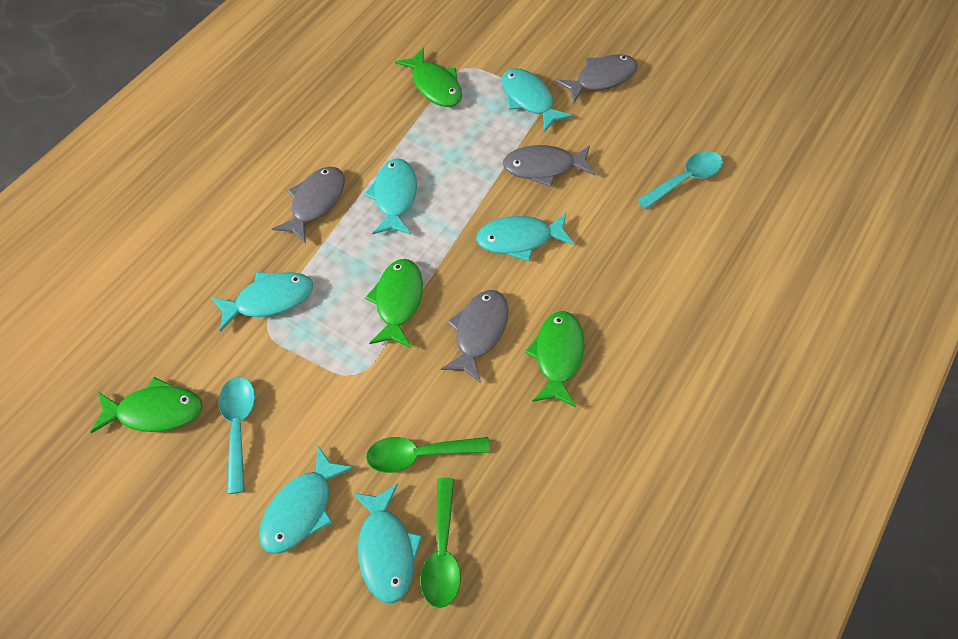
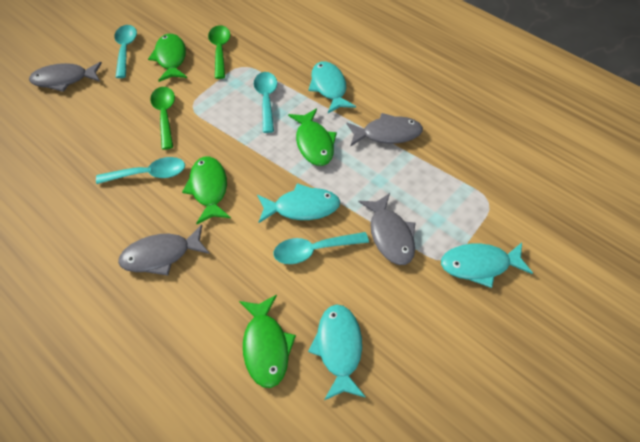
turquoise fish: 6 -> 4
turquoise spoon: 2 -> 4

